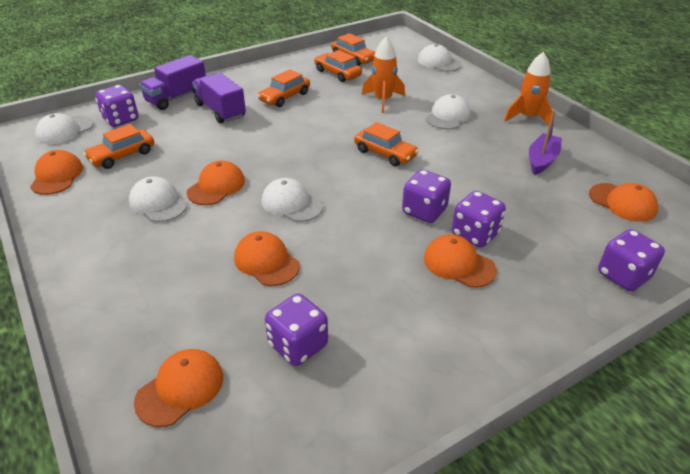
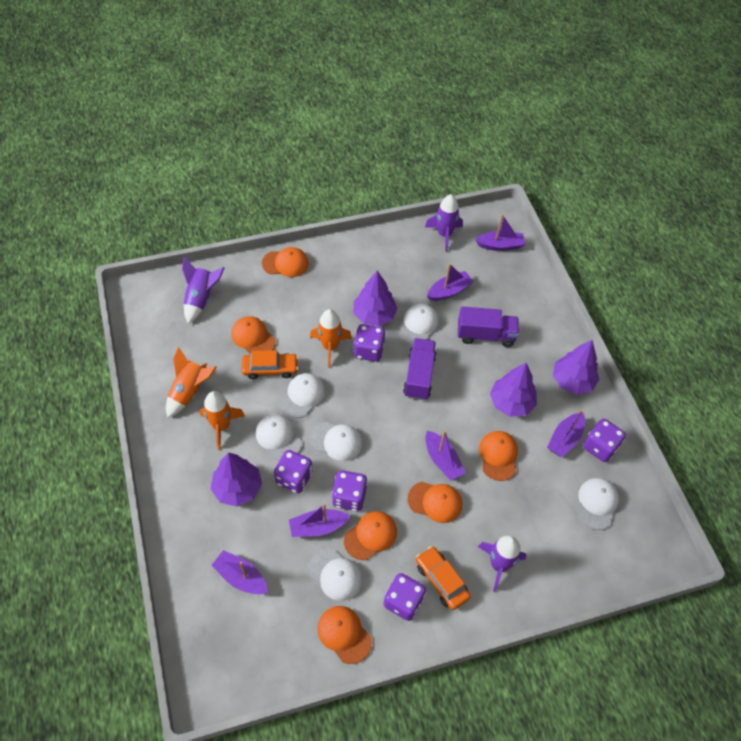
orange car: 5 -> 2
orange rocket: 2 -> 3
purple boat: 1 -> 6
purple rocket: 0 -> 3
purple tree: 0 -> 4
white cap: 5 -> 6

